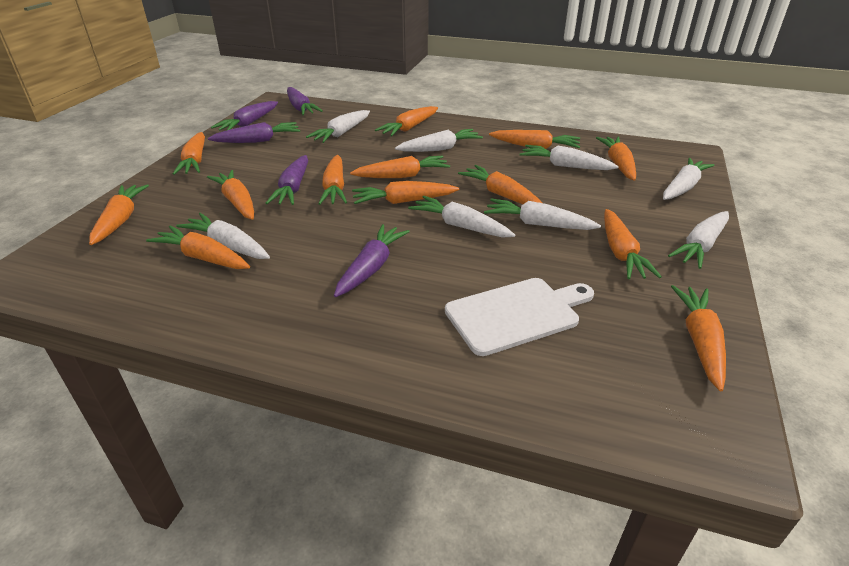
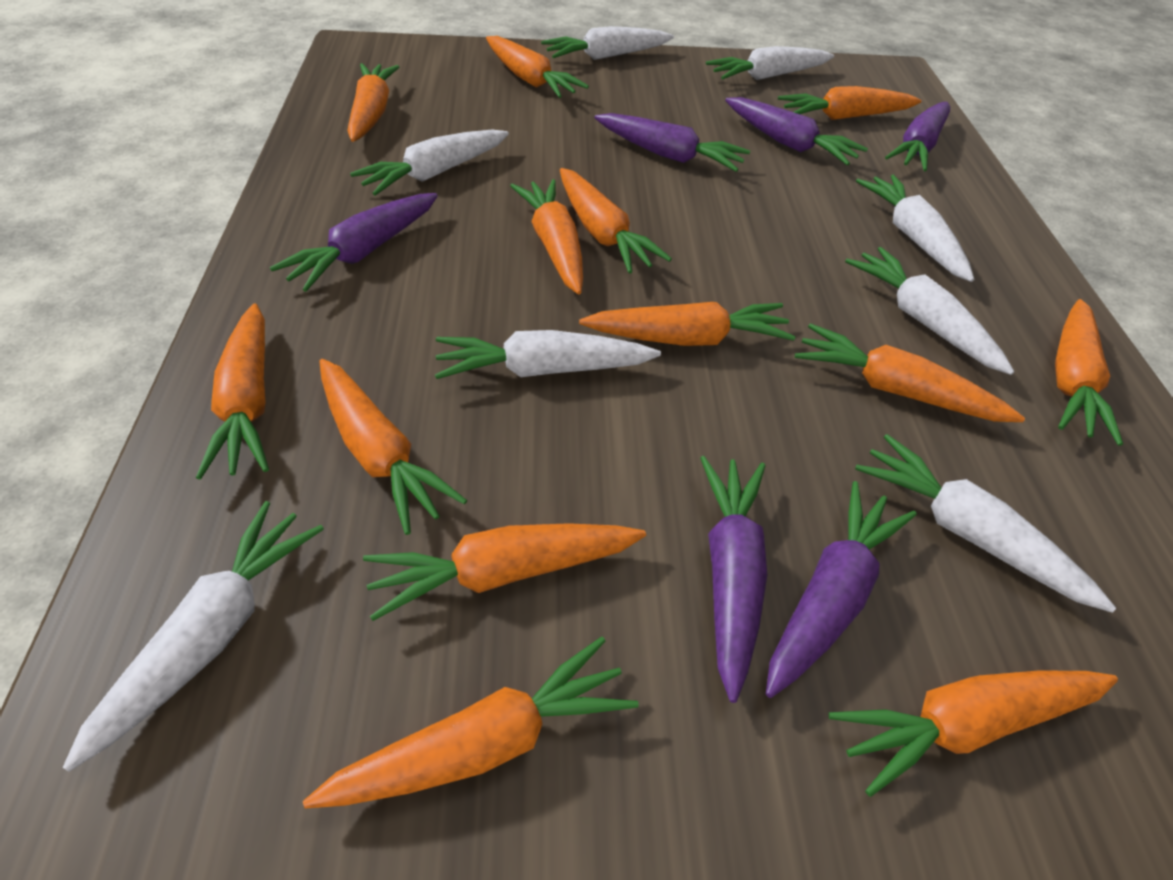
purple carrot: 5 -> 6
white cutting board: 1 -> 0

